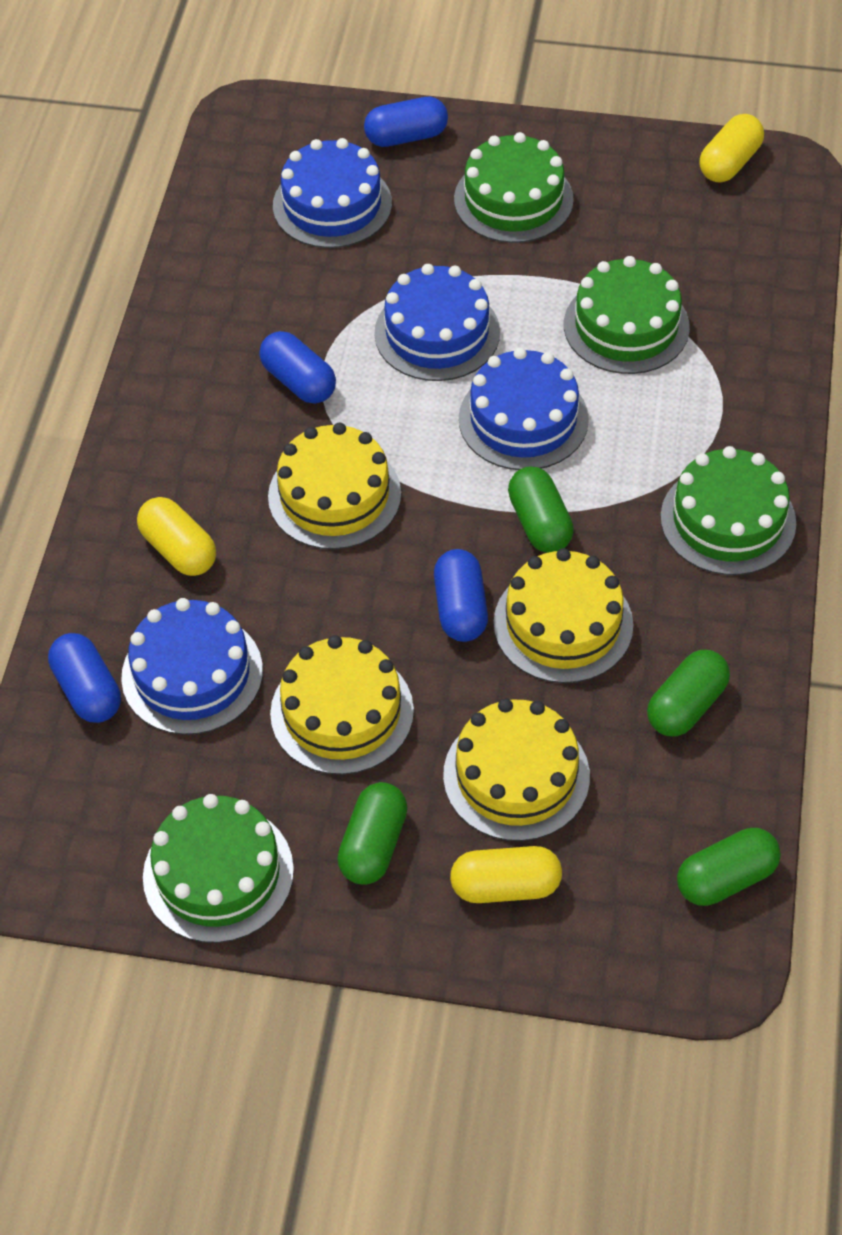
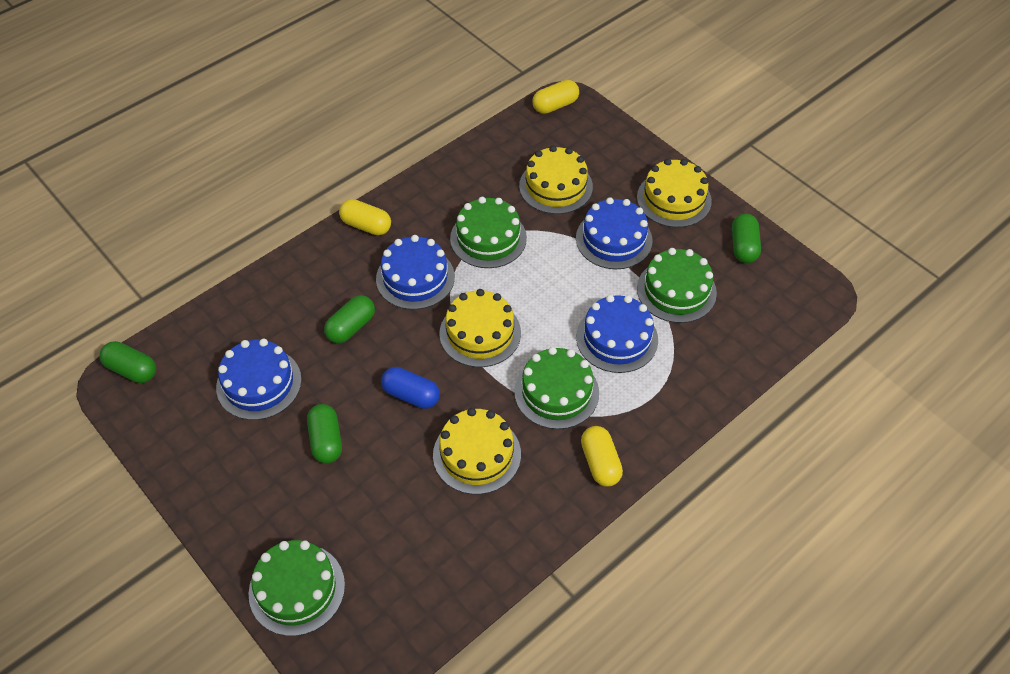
blue capsule: 4 -> 1

